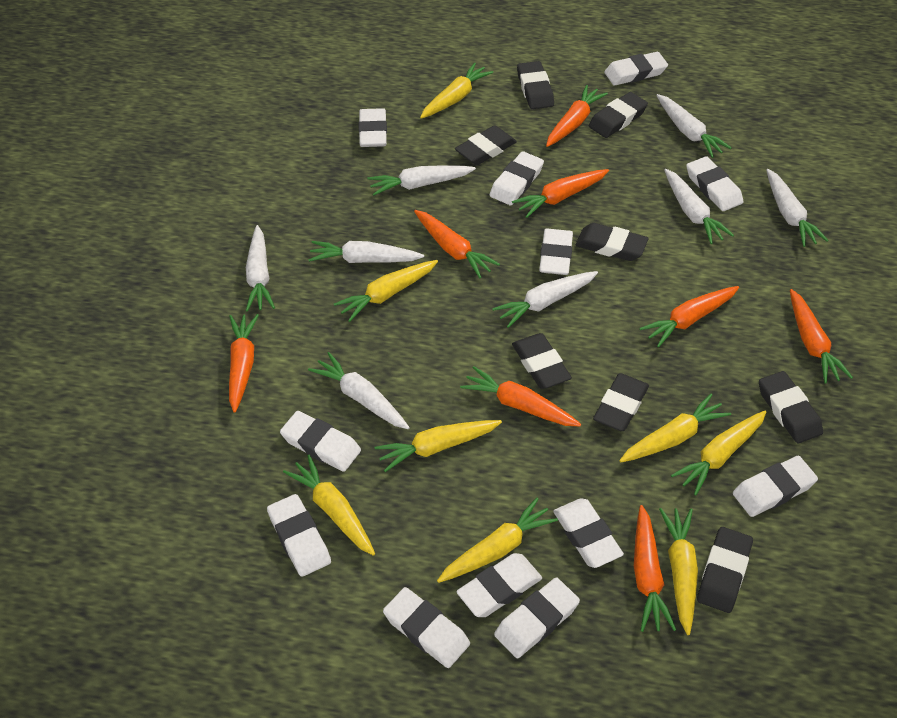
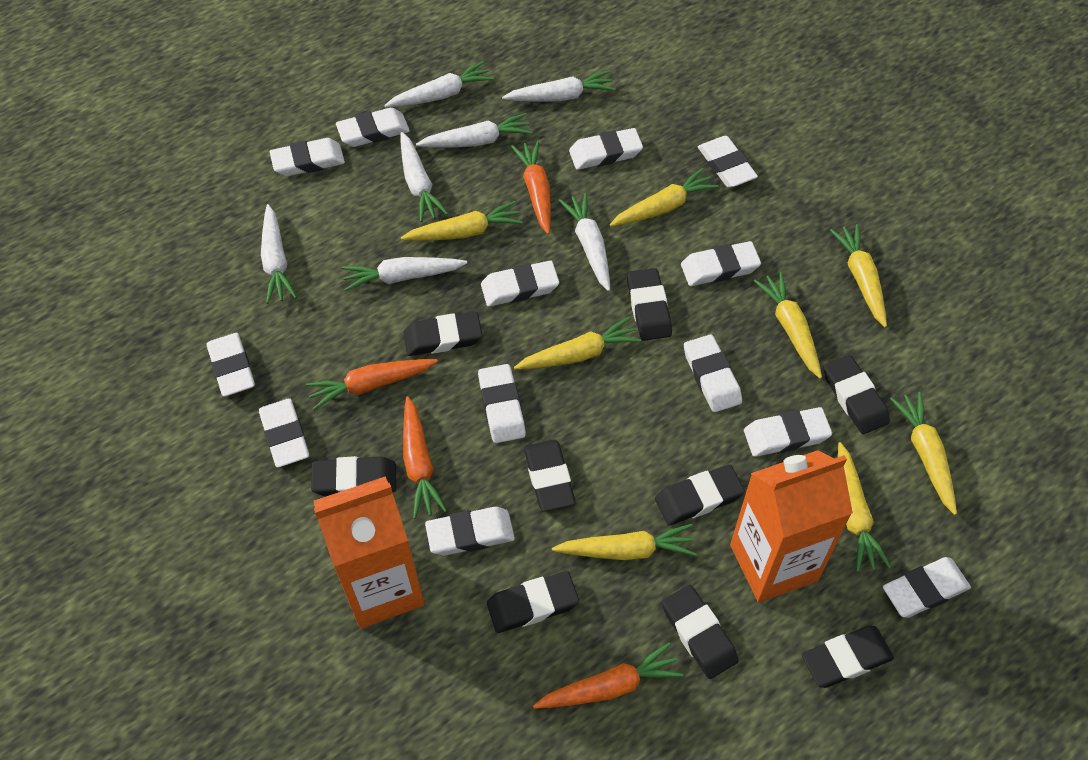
black eraser: 8 -> 9
orange carrot: 8 -> 4
orange carton: 0 -> 2
white carrot: 8 -> 7
white eraser: 12 -> 13

